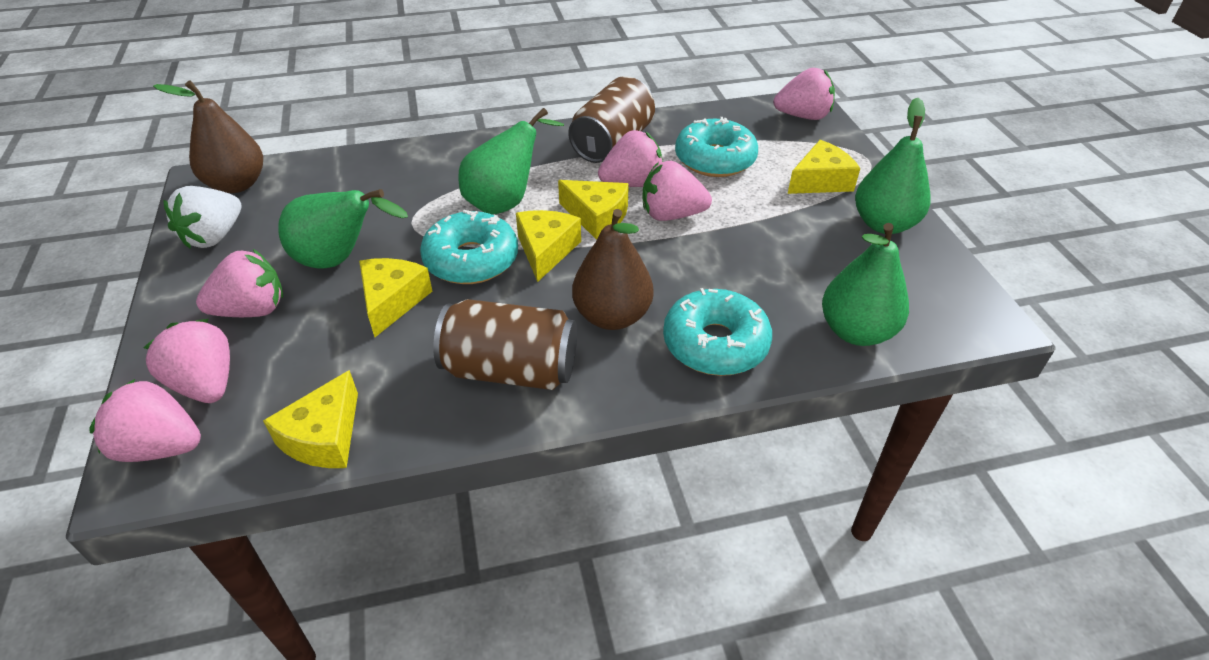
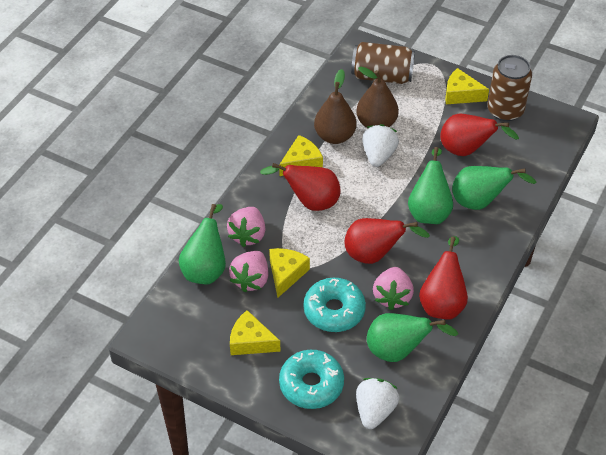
pink strawberry: 6 -> 3
red pear: 0 -> 4
turquoise donut: 3 -> 2
white strawberry: 1 -> 2
yellow cheese: 5 -> 4

